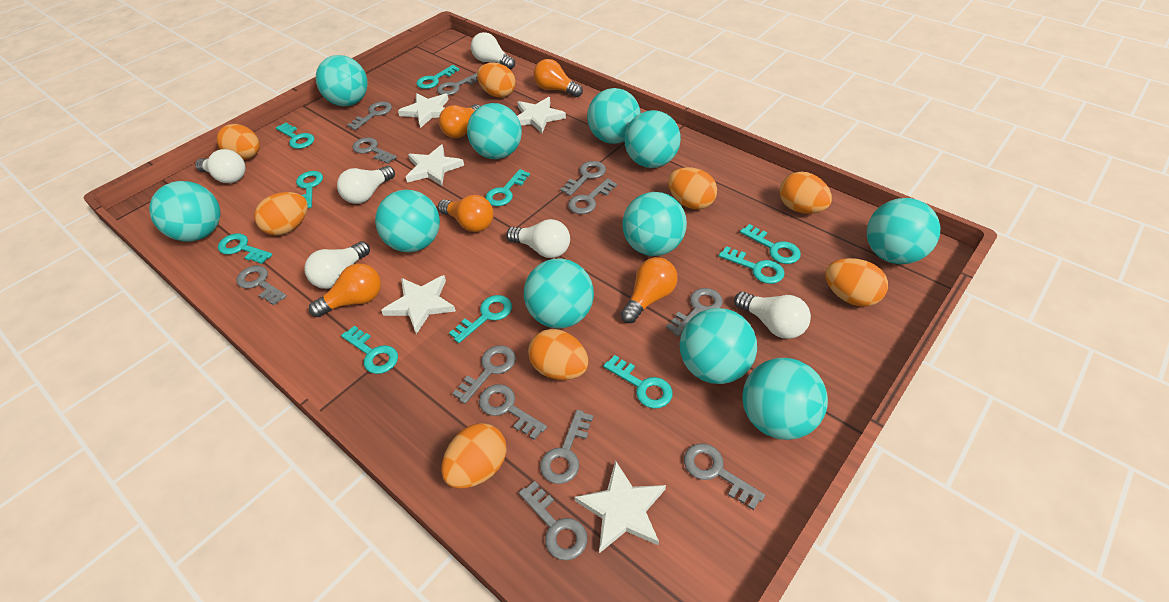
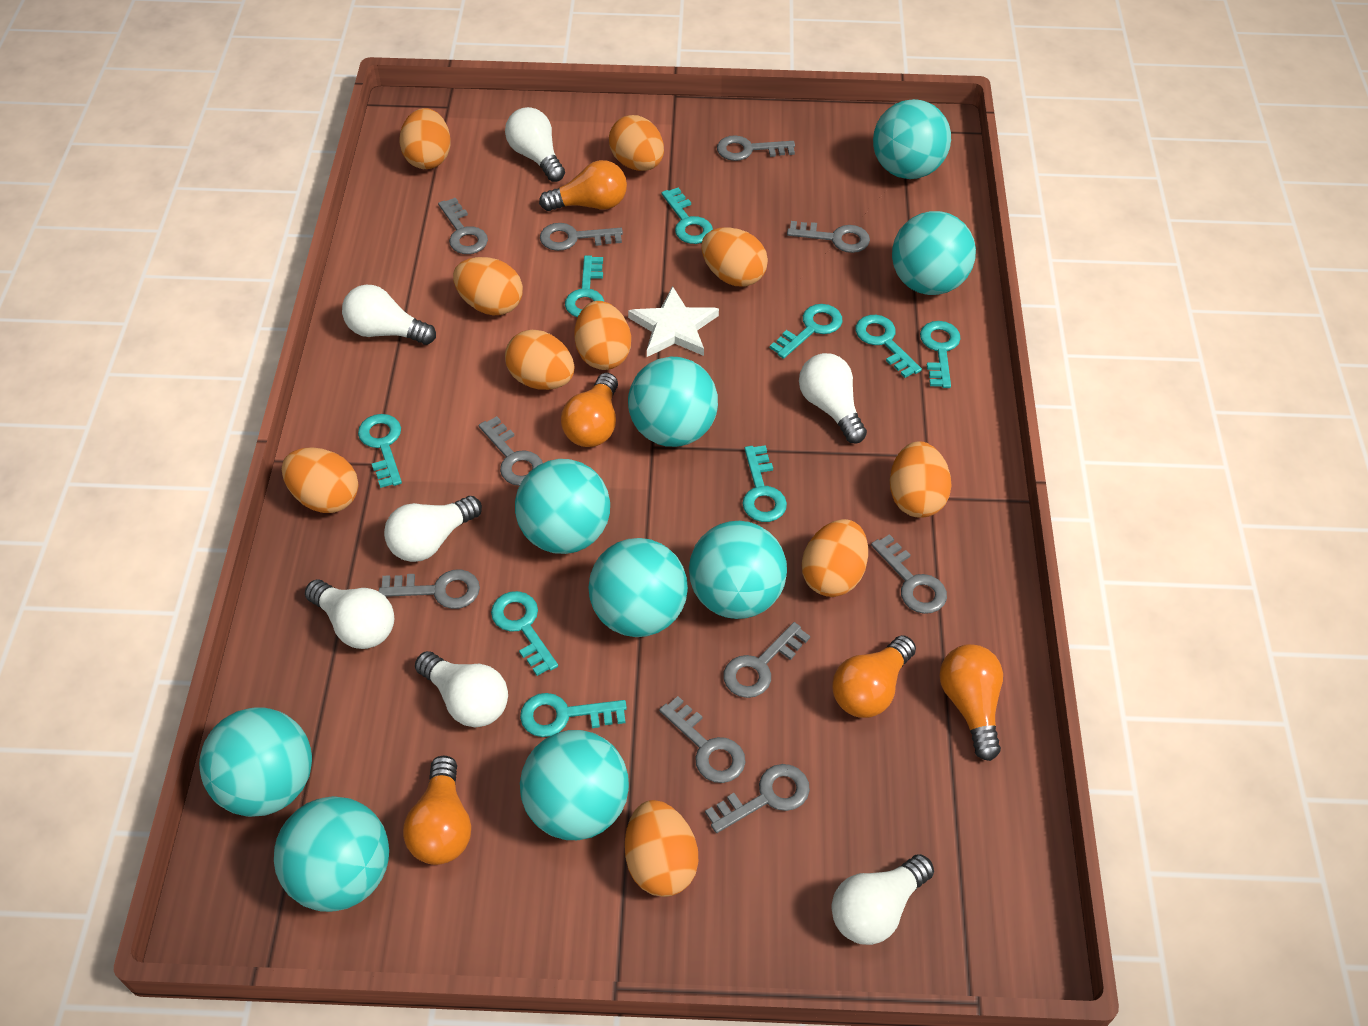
grey key: 12 -> 10
orange egg: 8 -> 10
turquoise ball: 11 -> 9
turquoise key: 10 -> 9
white light bulb: 6 -> 7
white star: 5 -> 1

